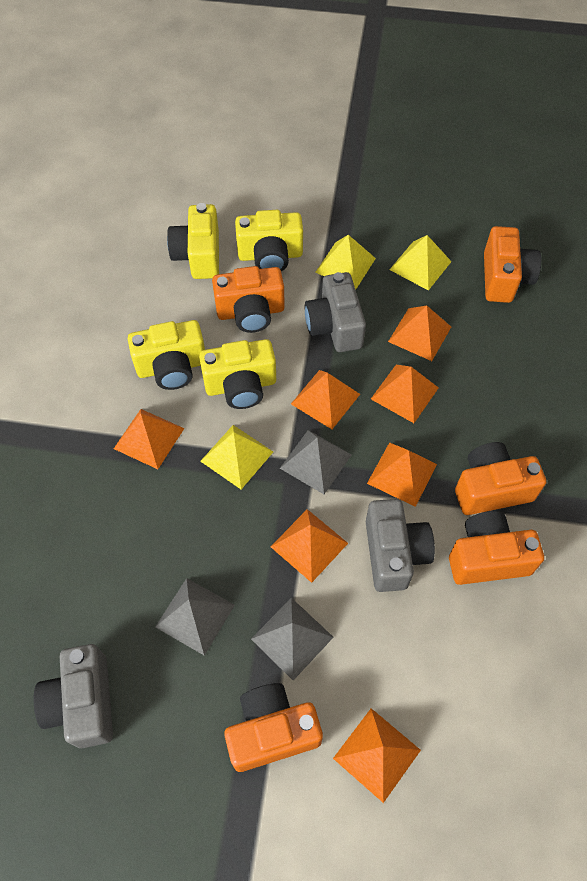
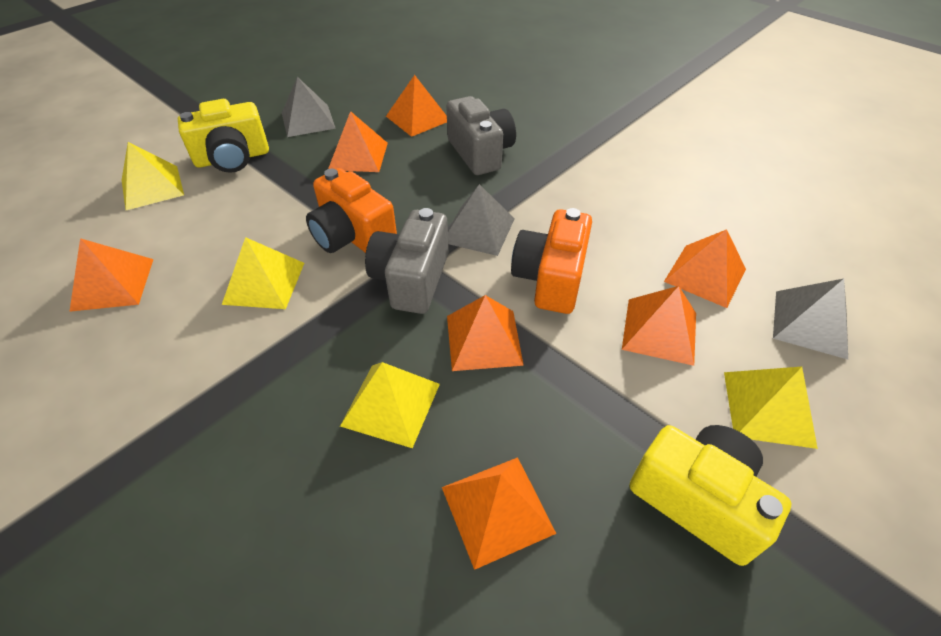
grey camera: 3 -> 2
orange camera: 5 -> 2
yellow camera: 4 -> 2
yellow pyramid: 3 -> 4

